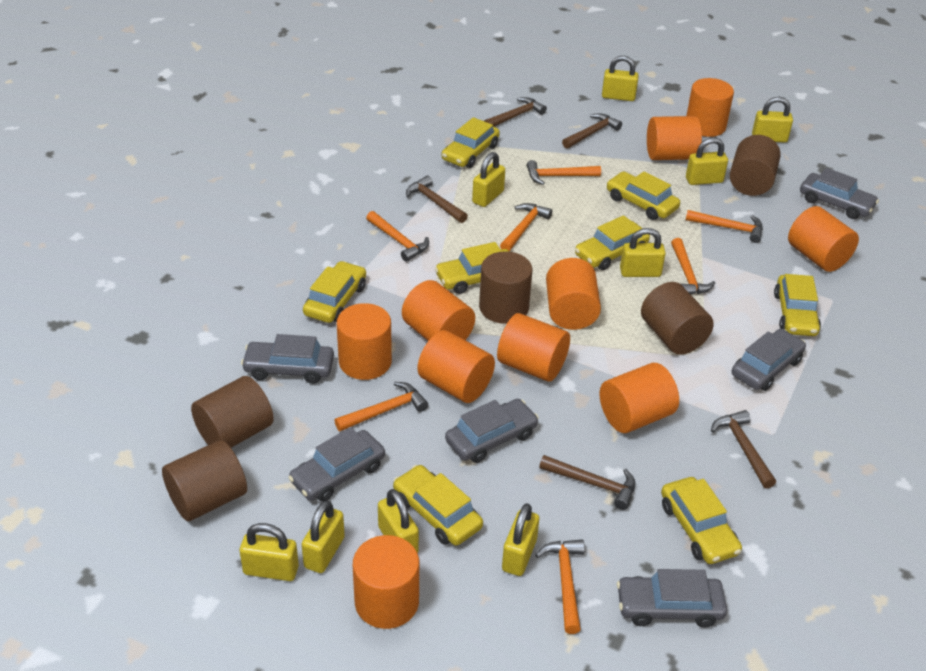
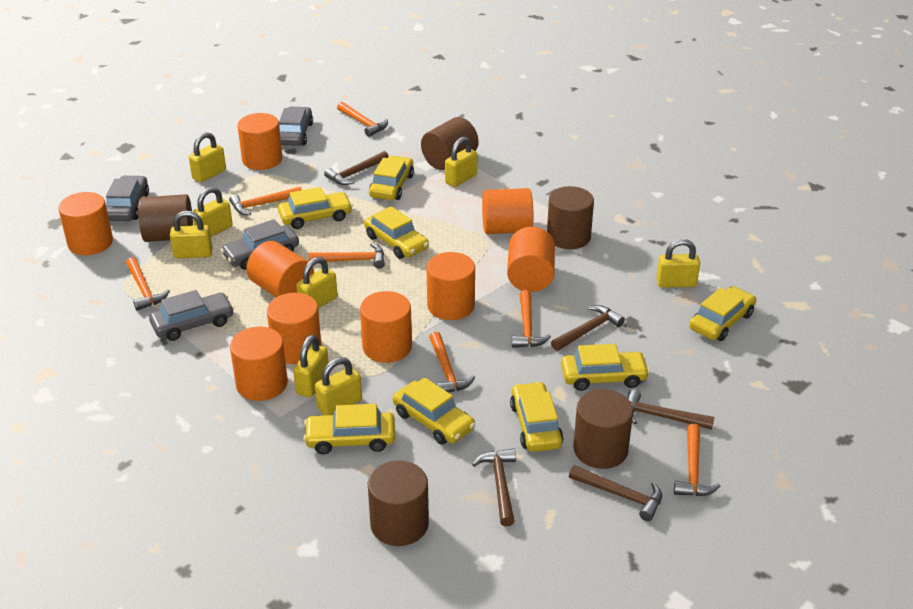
grey car: 6 -> 4
orange cylinder: 10 -> 9
yellow padlock: 9 -> 8

